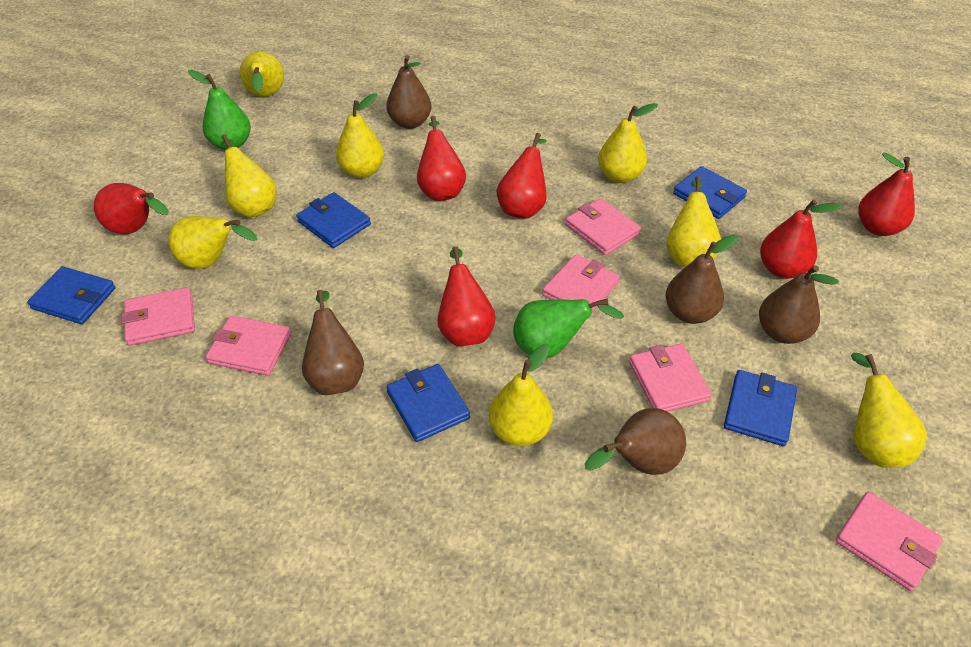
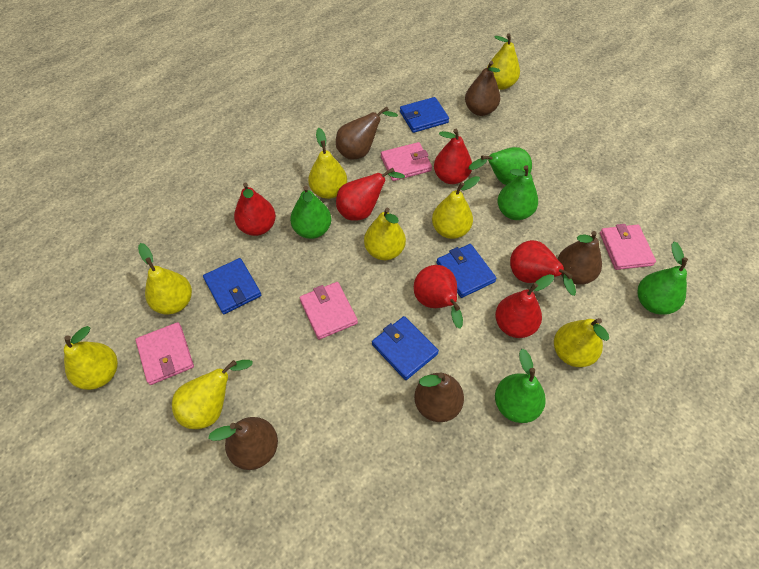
blue wallet: 5 -> 4
green pear: 2 -> 5
pink wallet: 6 -> 4

